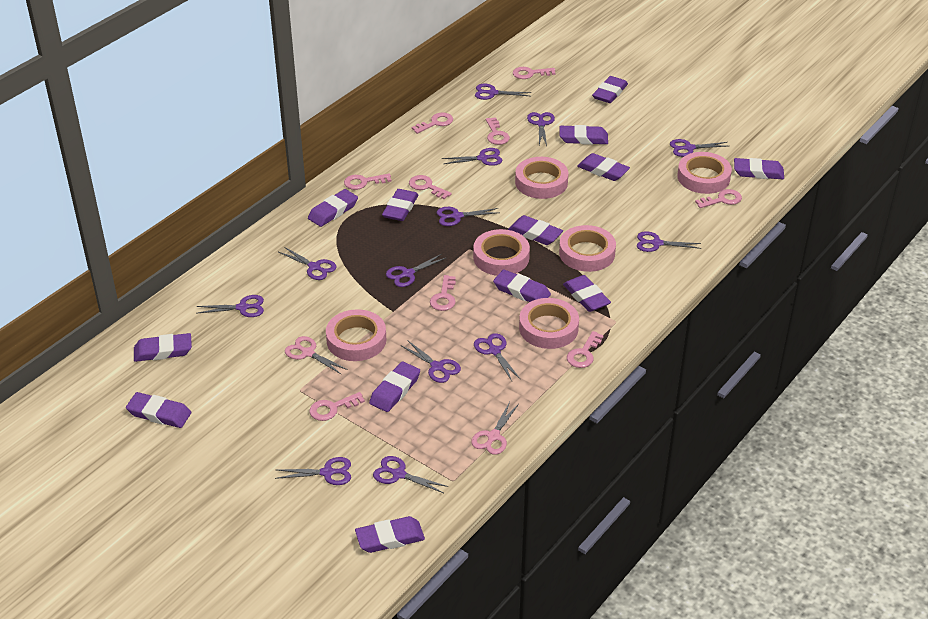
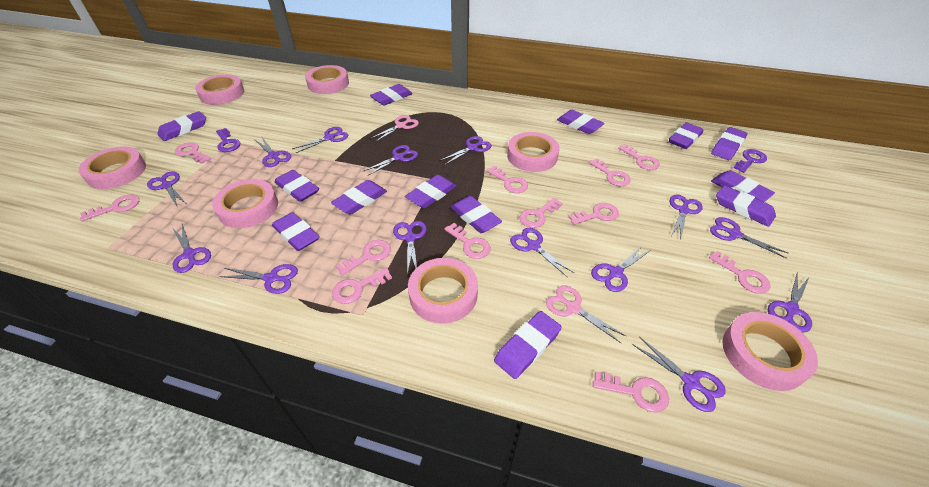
pink key: 9 -> 12
pink tape: 6 -> 7
purple key: 0 -> 2
purple scissors: 13 -> 14

